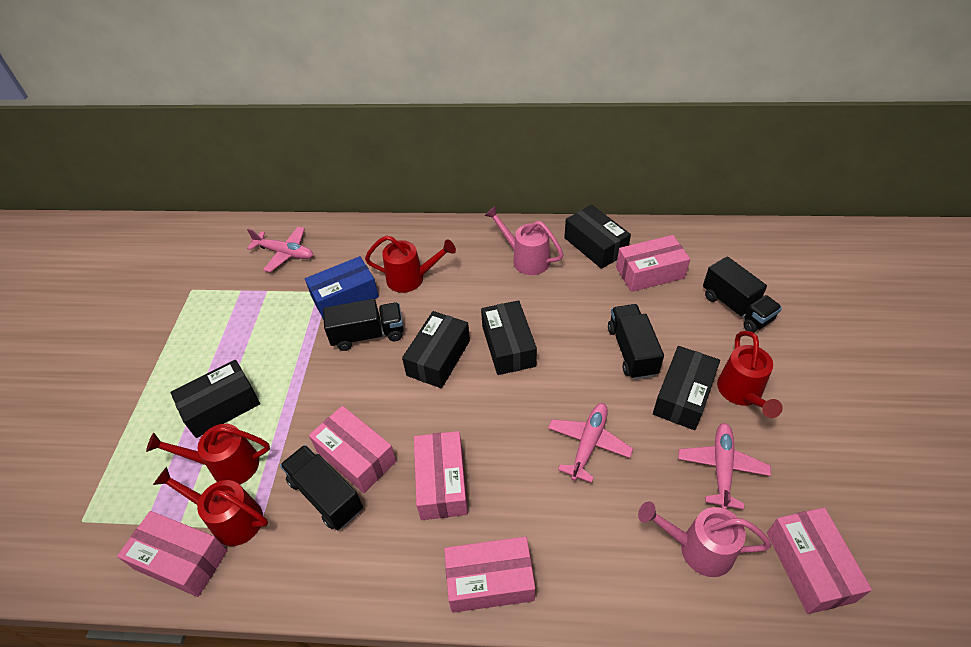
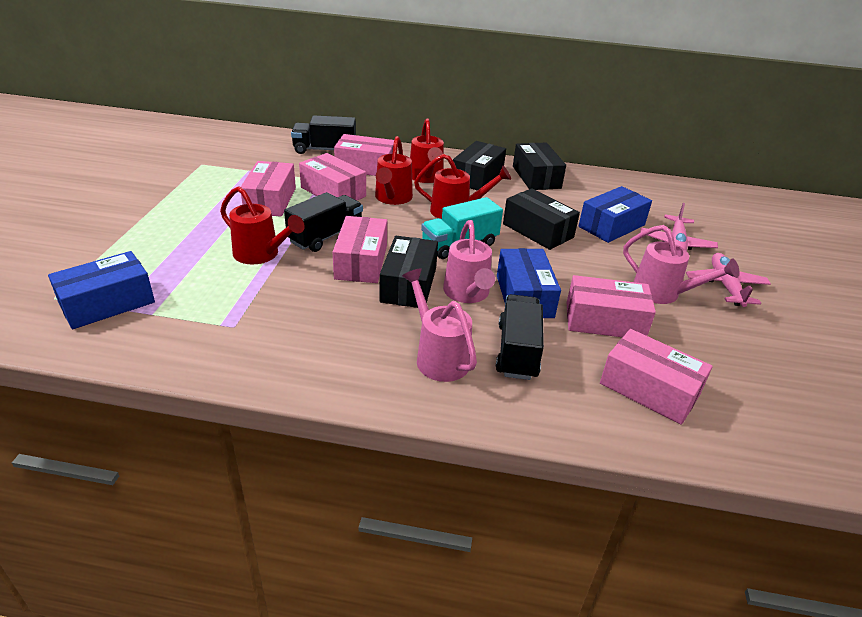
black box: 5 -> 4
black truck: 4 -> 3
blue box: 1 -> 3
pink plane: 3 -> 2
pink watering can: 2 -> 3
turquoise truck: 0 -> 1

